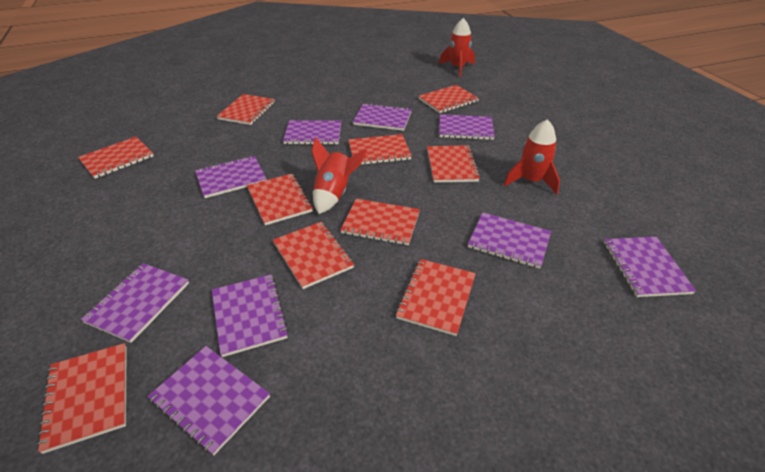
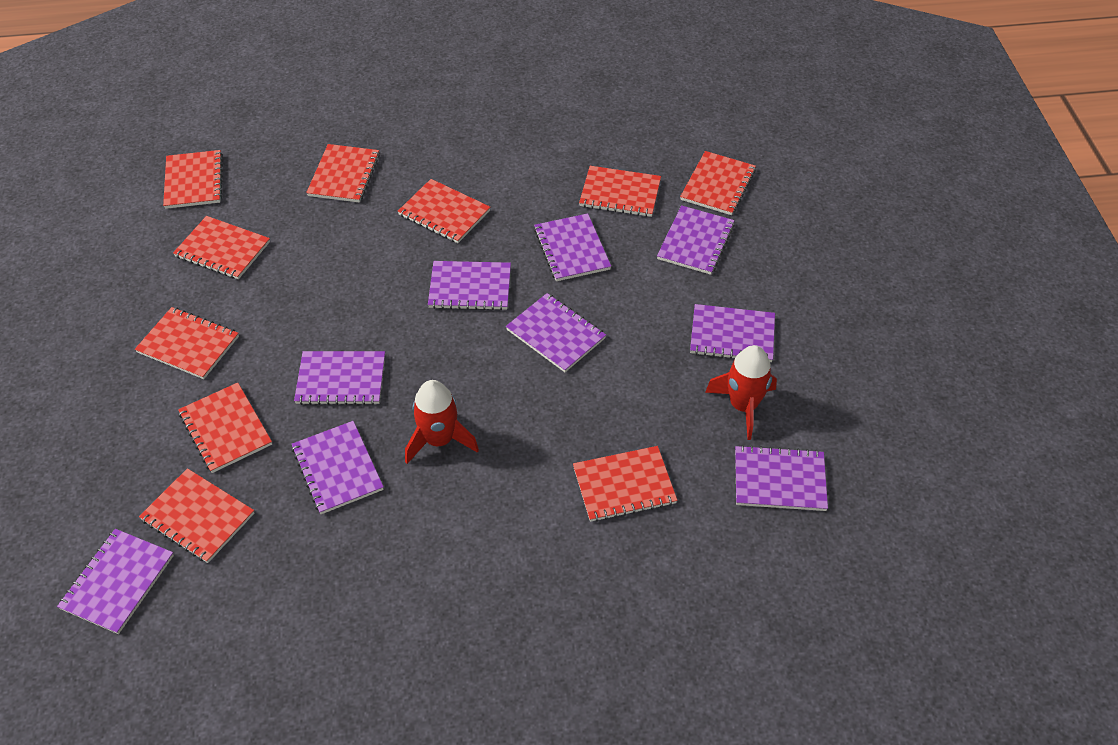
red rocket: 3 -> 2

